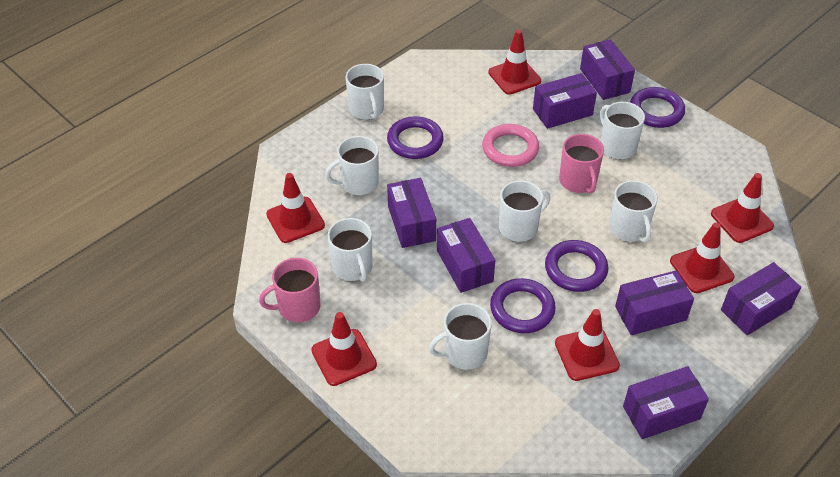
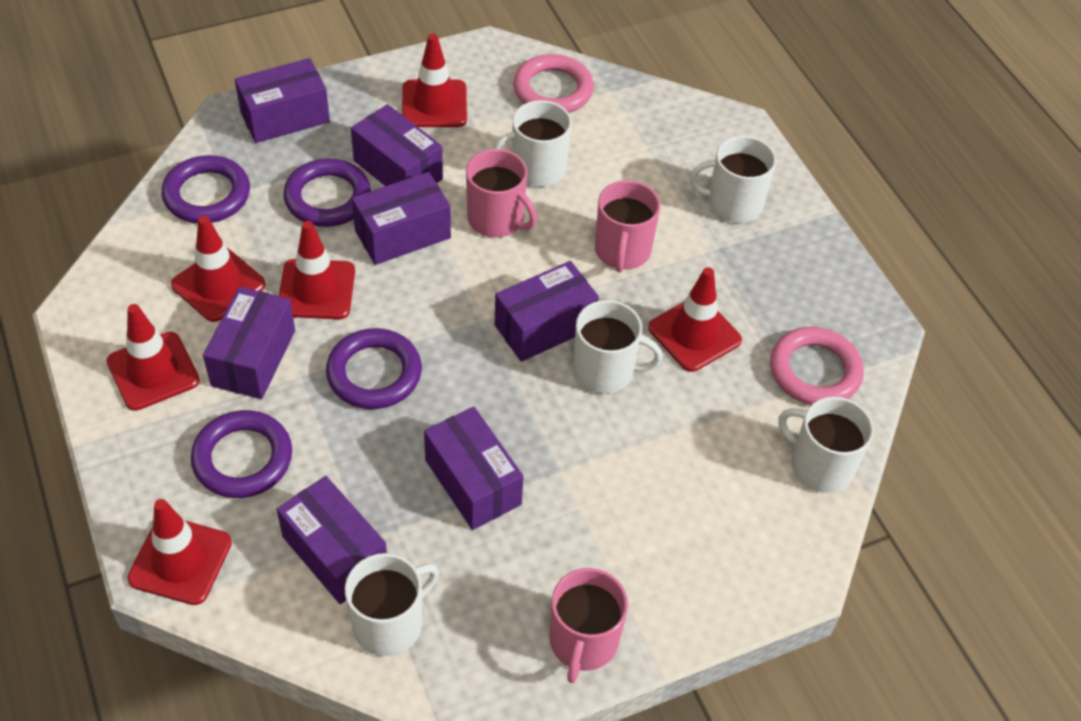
pink mug: 2 -> 3
pink ring: 1 -> 2
white mug: 7 -> 5

